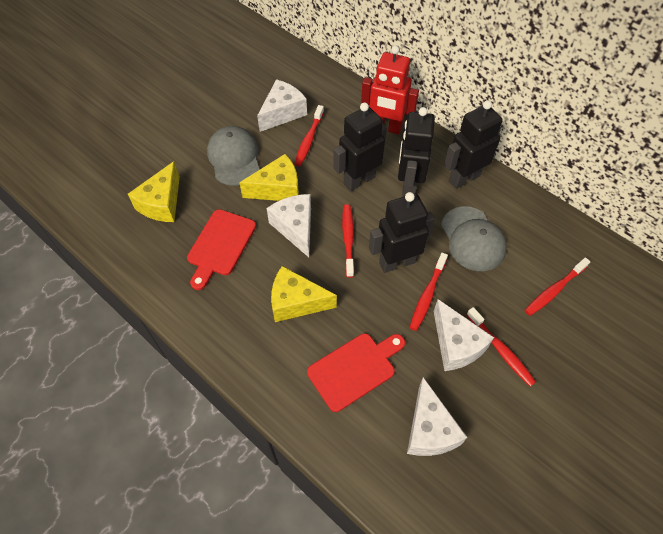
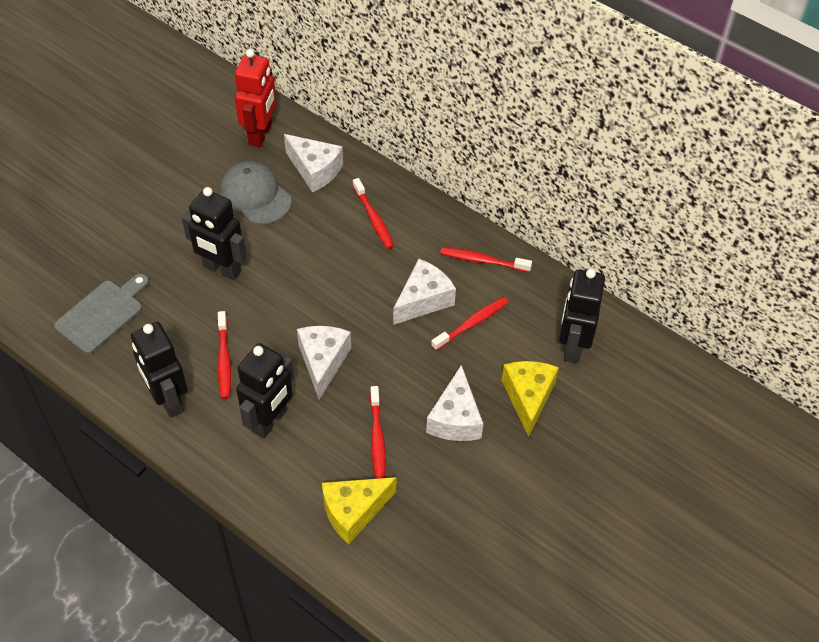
grey cap: 2 -> 1
grey cutting board: 0 -> 1
red cutting board: 2 -> 0
yellow cheese: 3 -> 2

